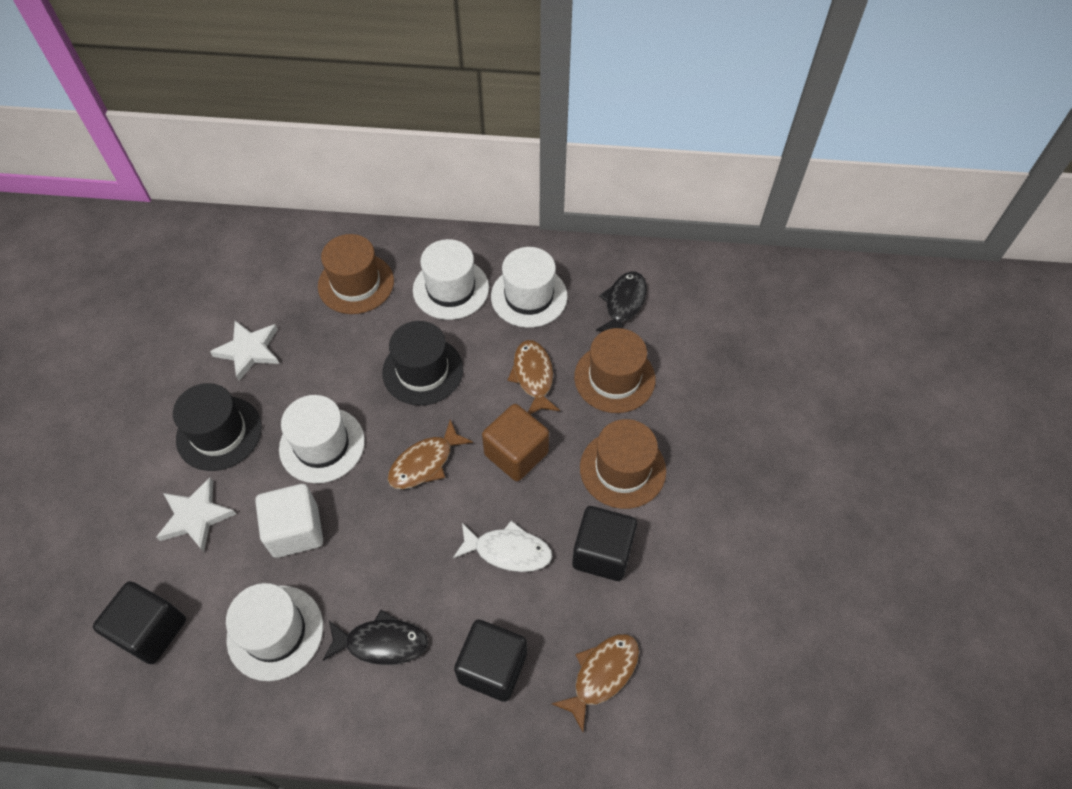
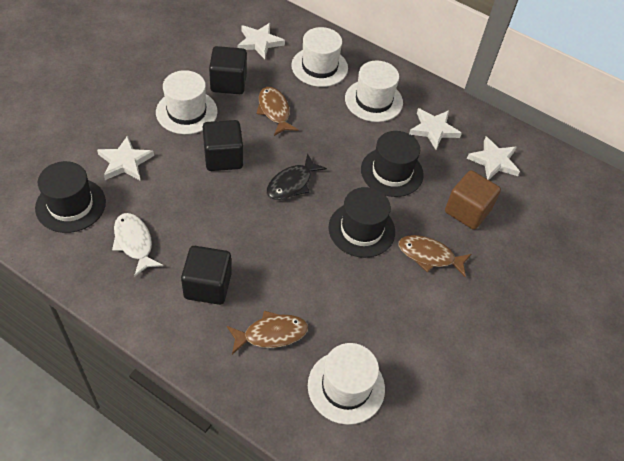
black fish: 2 -> 1
black hat: 2 -> 3
brown hat: 3 -> 0
white cube: 1 -> 0
white star: 2 -> 4

